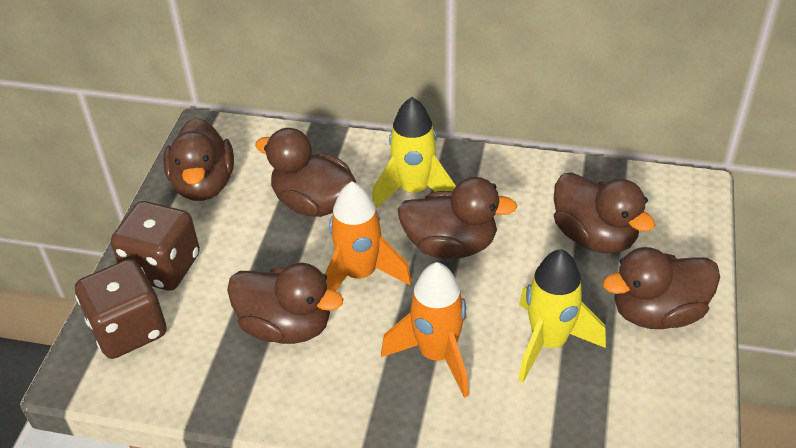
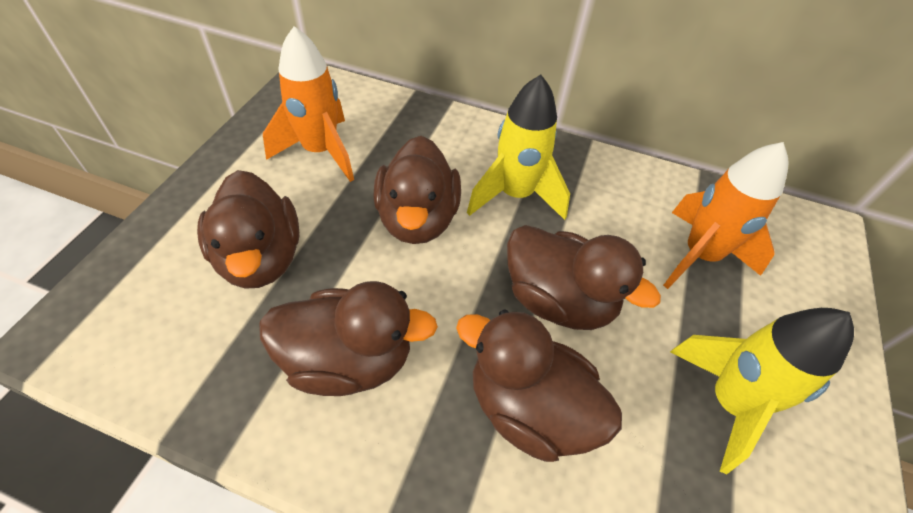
brown dice: 2 -> 0
brown duck: 6 -> 5

